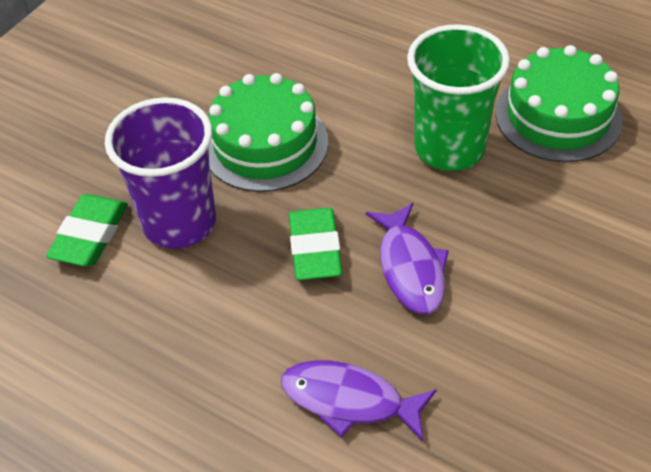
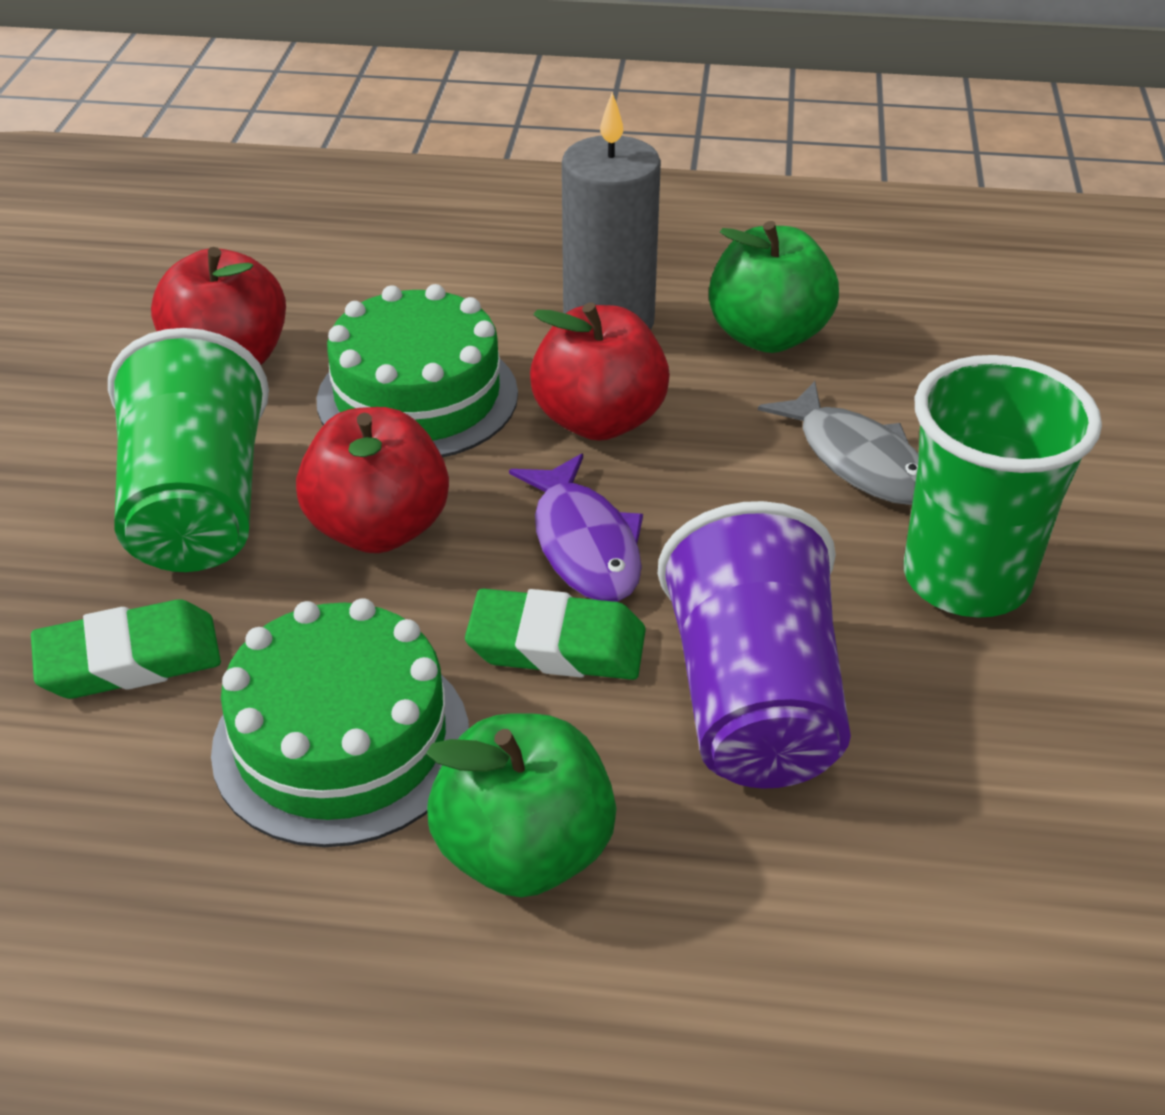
green apple: 0 -> 2
green cup: 1 -> 2
grey candle: 0 -> 1
grey fish: 0 -> 1
purple fish: 2 -> 1
red apple: 0 -> 3

